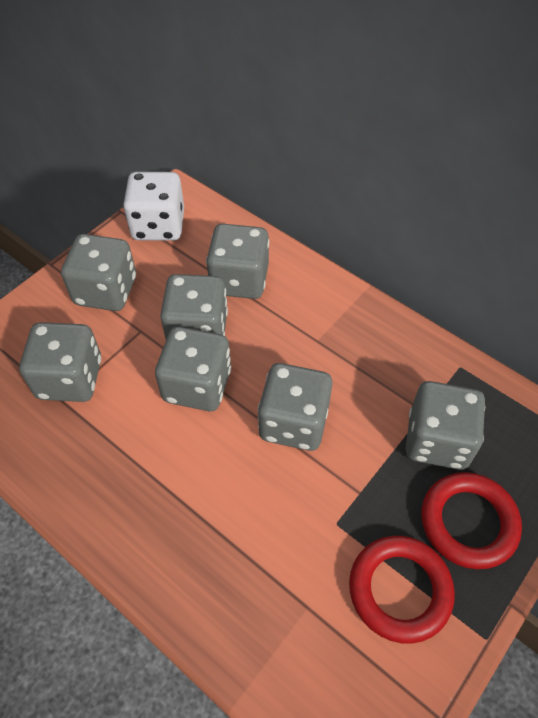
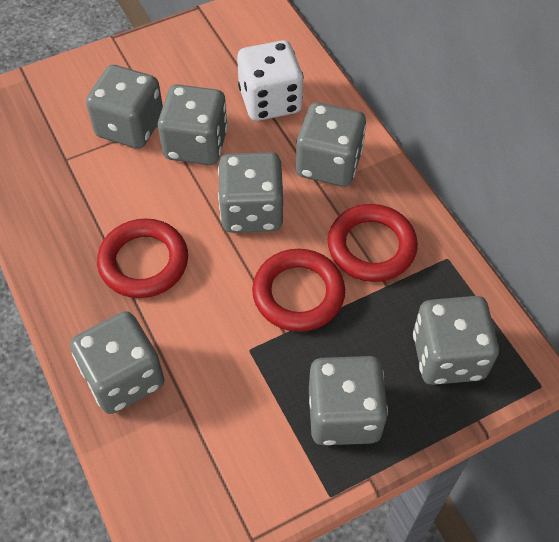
red ring: 2 -> 3

